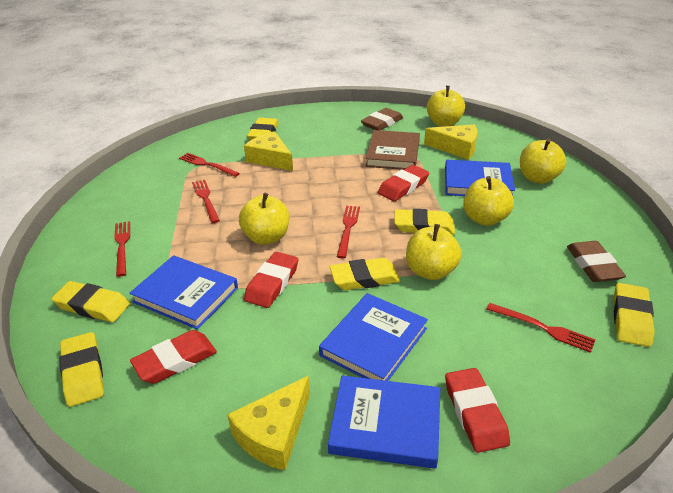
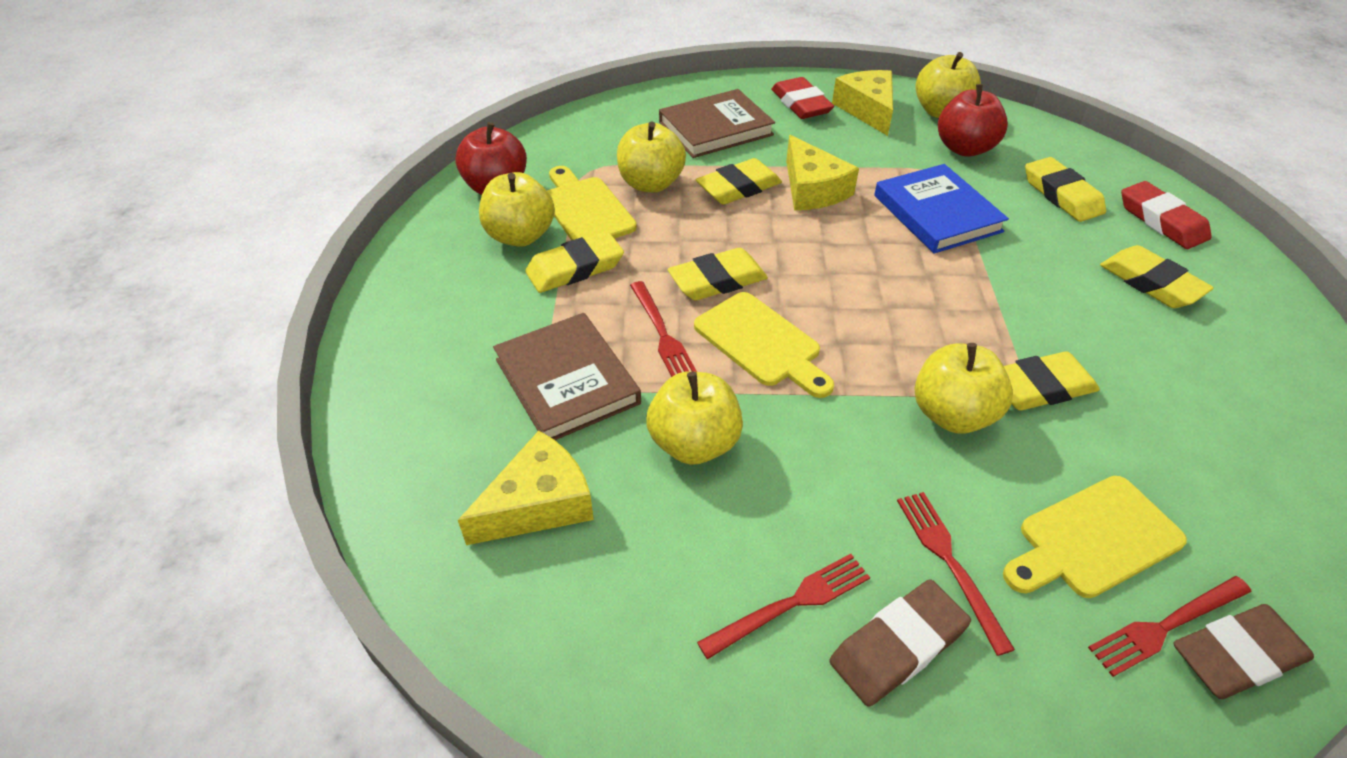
blue book: 4 -> 1
brown book: 1 -> 2
red apple: 0 -> 2
red eraser: 4 -> 2
red fork: 5 -> 4
yellow cutting board: 0 -> 3

